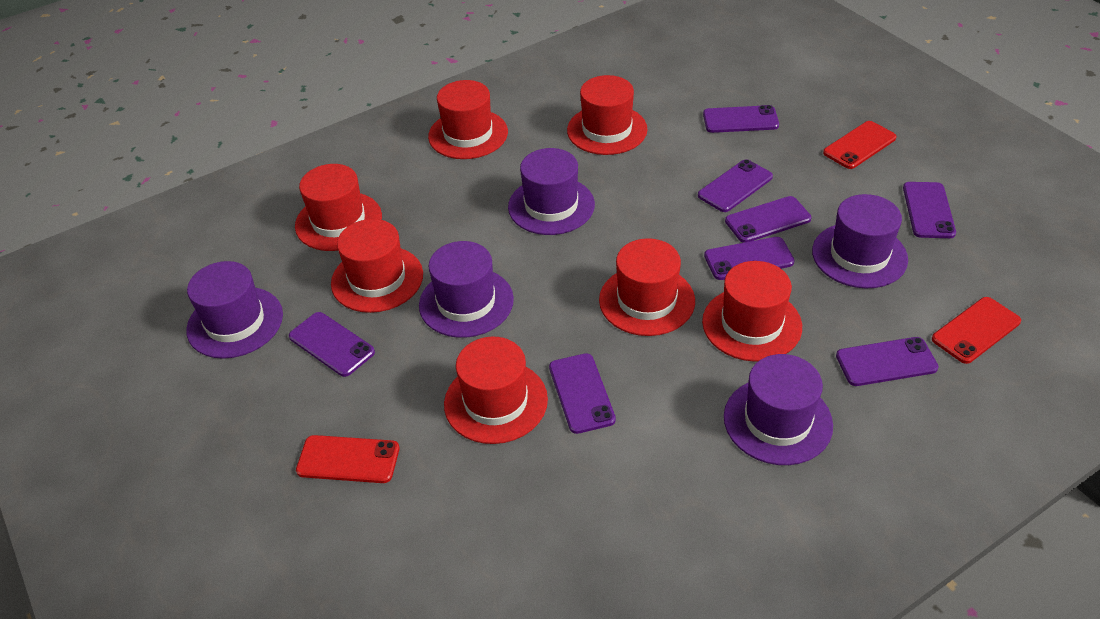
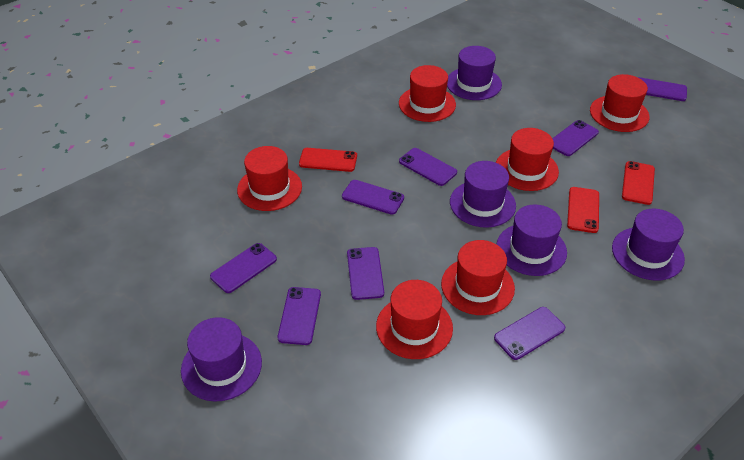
red hat: 7 -> 6

